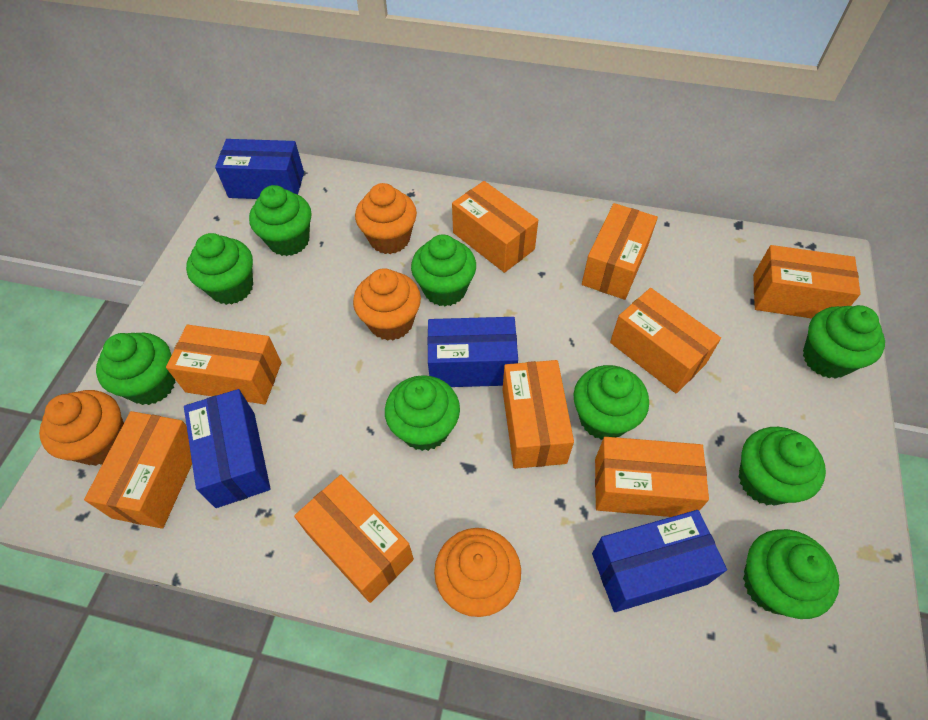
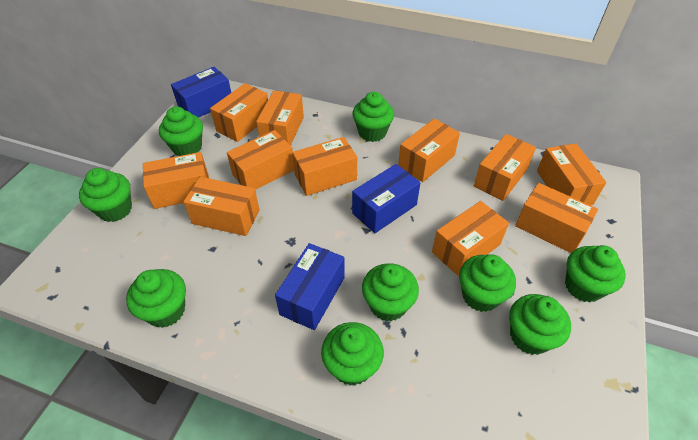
blue box: 4 -> 3
orange box: 9 -> 11
orange cupcake: 4 -> 0

